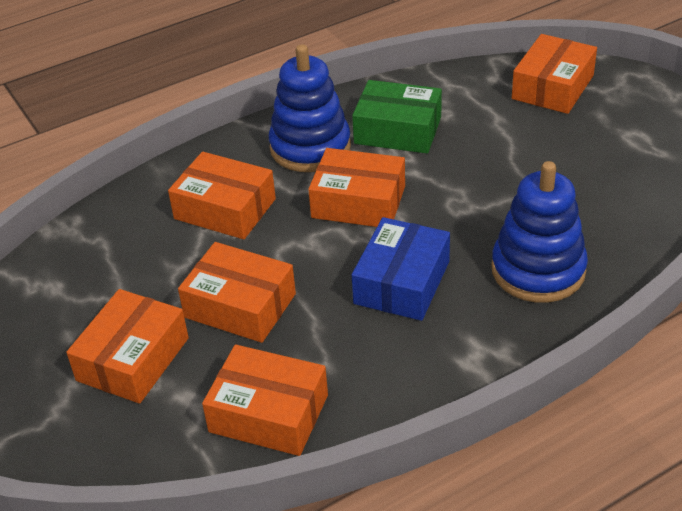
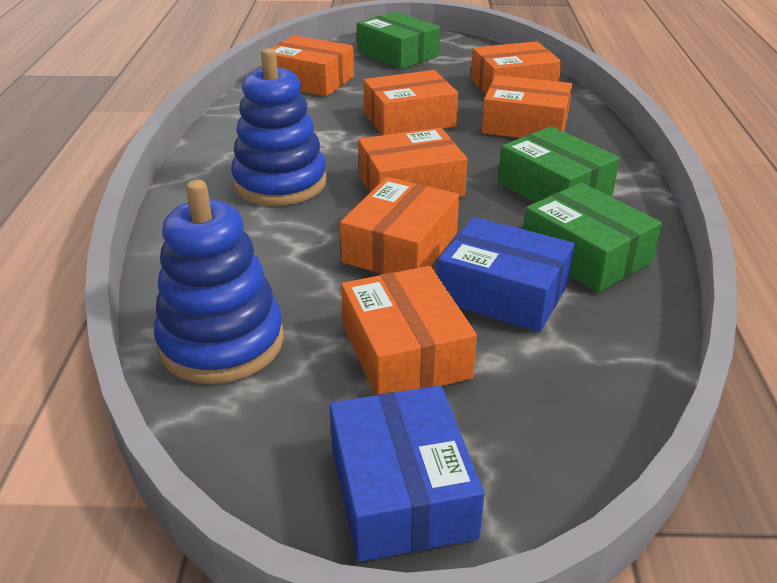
blue box: 1 -> 2
green box: 1 -> 3
orange box: 6 -> 7

